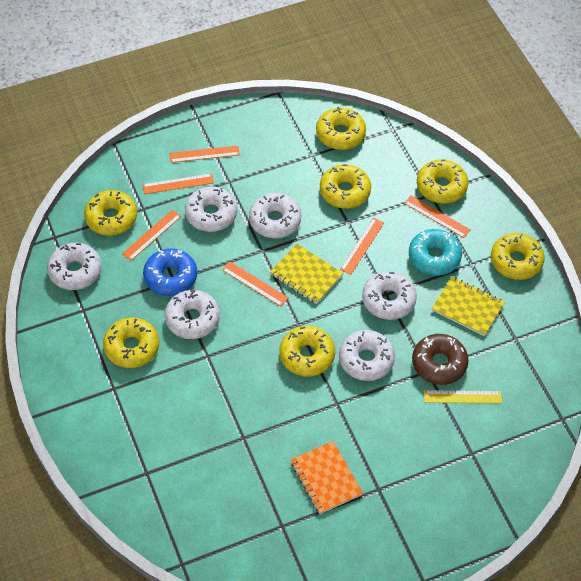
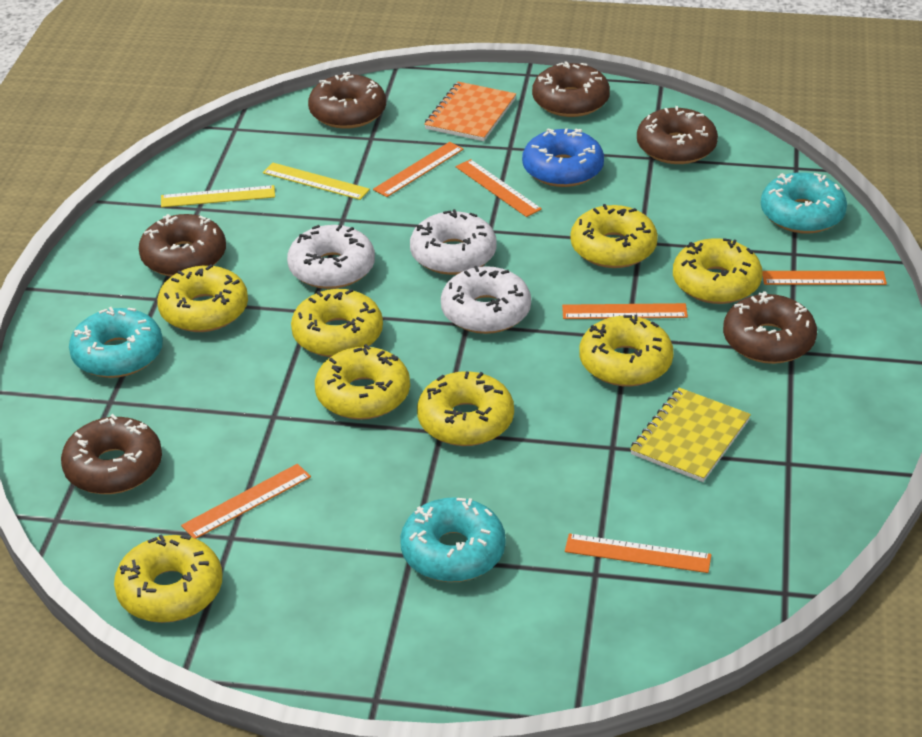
brown donut: 1 -> 6
turquoise donut: 1 -> 3
white donut: 6 -> 3
yellow donut: 7 -> 8
yellow notebook: 2 -> 1
yellow ruler: 1 -> 2

